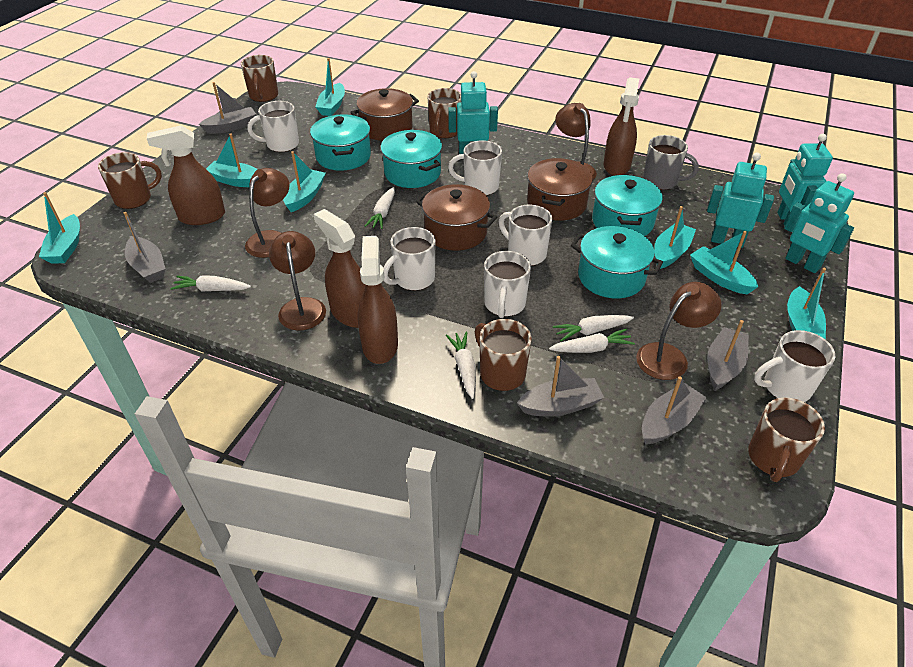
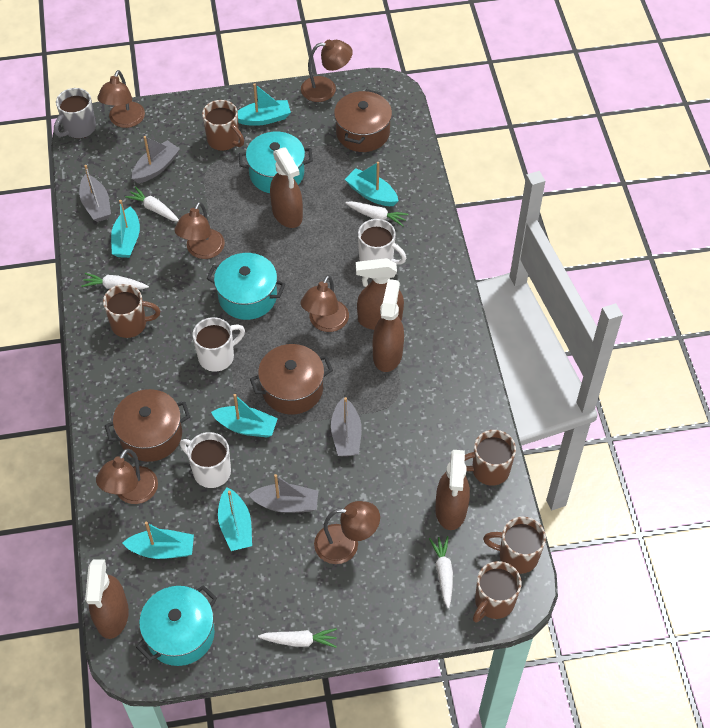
brown lamp: 4 -> 6
brown spray bottle: 4 -> 5
grey boat: 5 -> 4
turquoise boat: 7 -> 6
turquoise pot: 4 -> 3
turquoise robot: 4 -> 0
white mug: 6 -> 3

